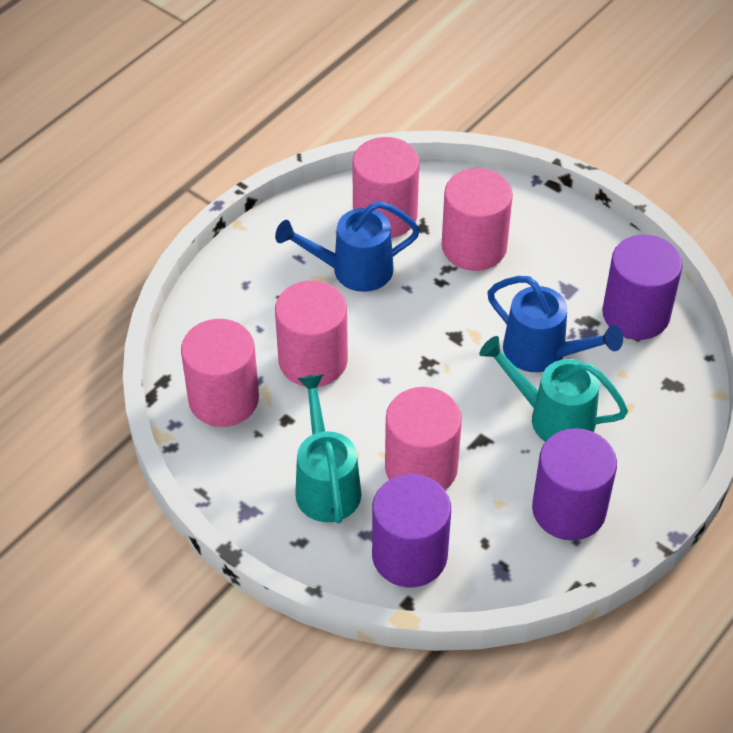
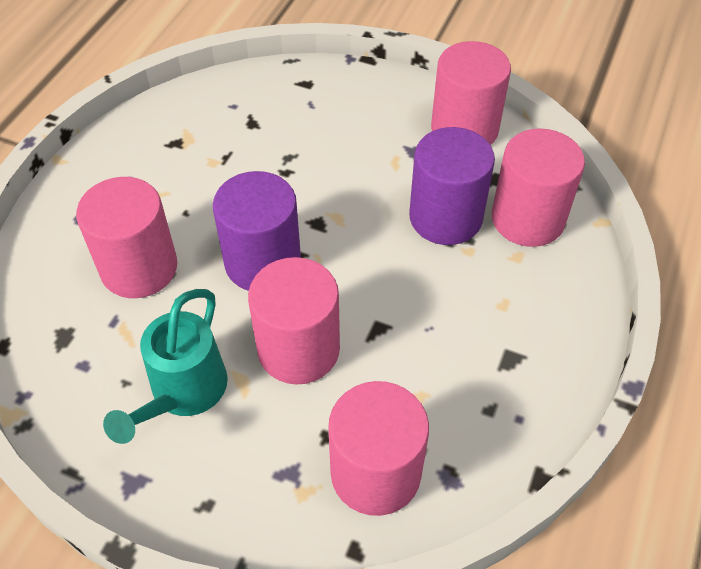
blue watering can: 2 -> 0
purple cylinder: 3 -> 2
turquoise watering can: 2 -> 1

